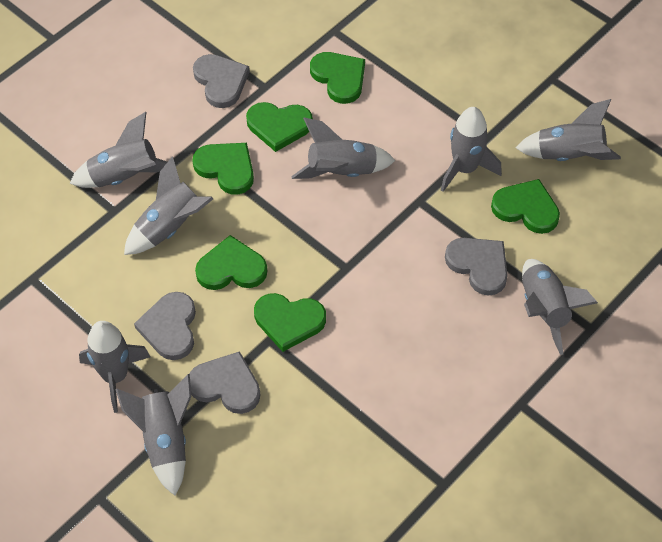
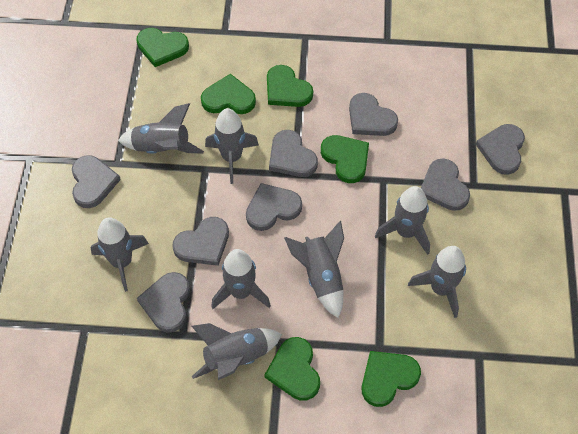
grey heart: 4 -> 8

